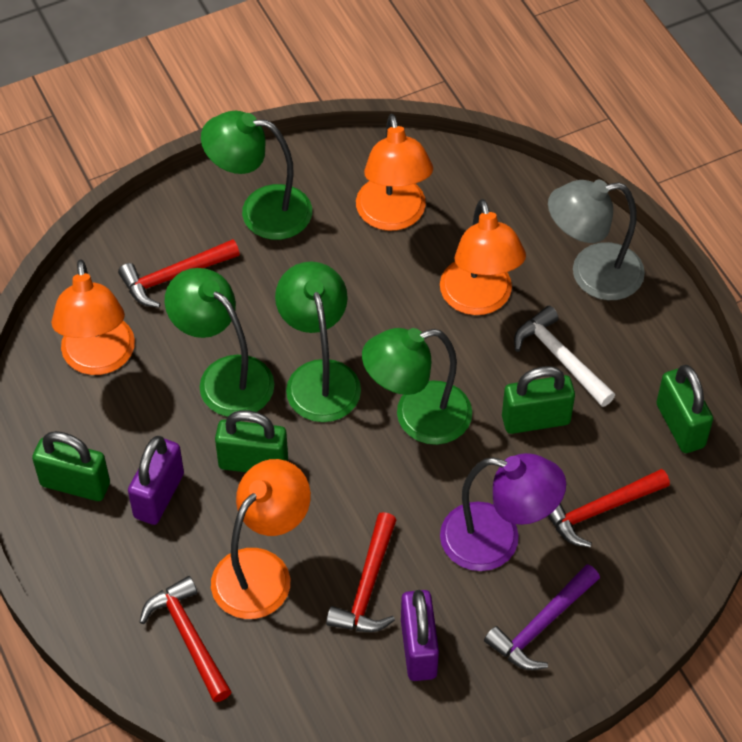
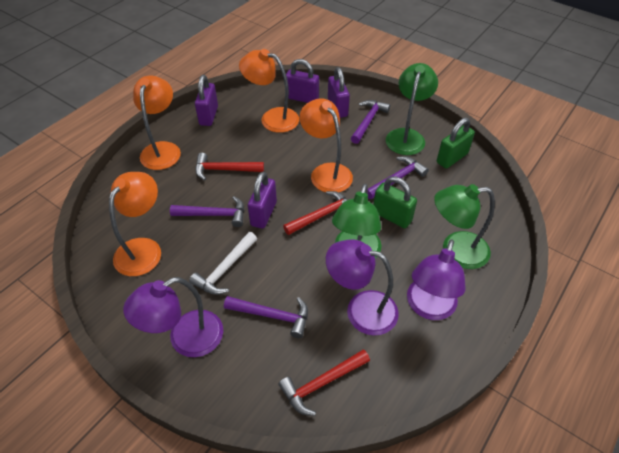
green lamp: 4 -> 3
green padlock: 4 -> 2
grey lamp: 1 -> 0
purple hammer: 1 -> 4
purple lamp: 1 -> 3
purple padlock: 2 -> 4
red hammer: 4 -> 3

